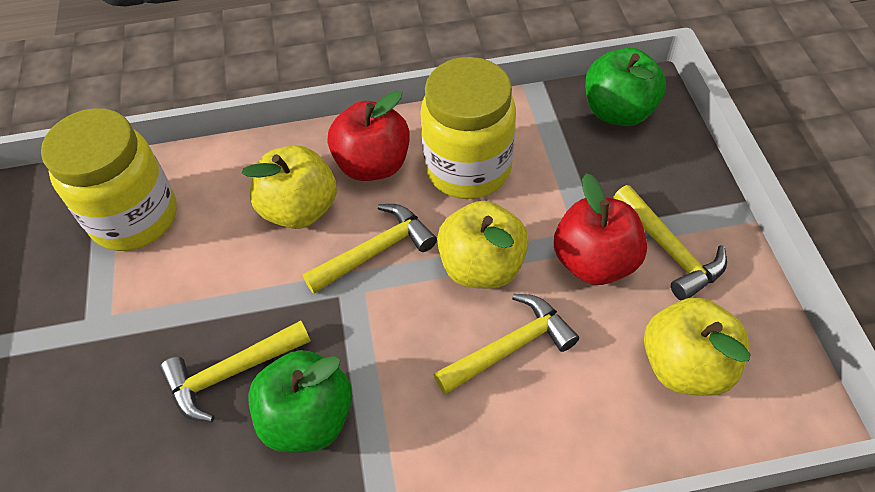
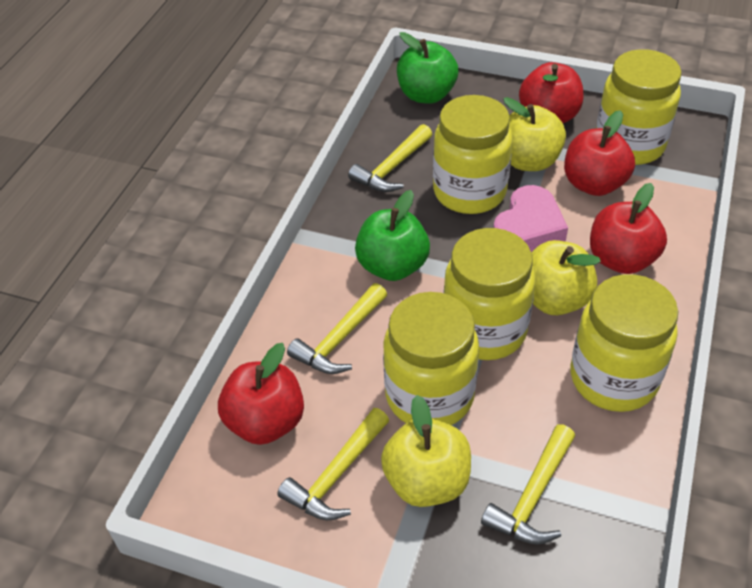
pink heart: 0 -> 1
red apple: 2 -> 4
yellow jar: 2 -> 5

